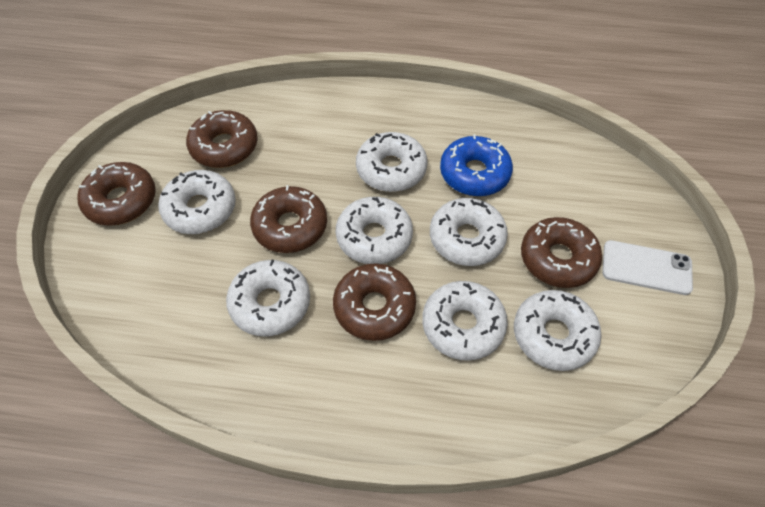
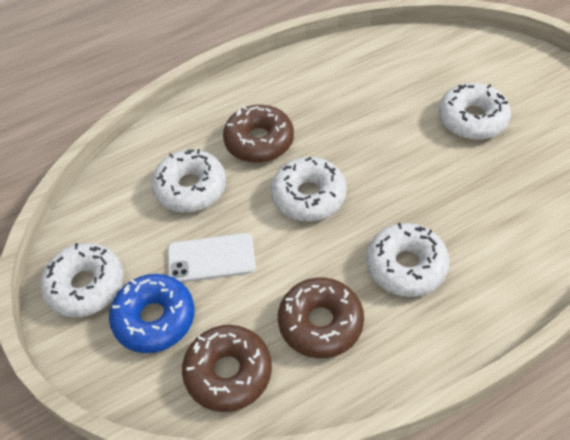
brown donut: 5 -> 3
white donut: 7 -> 5

